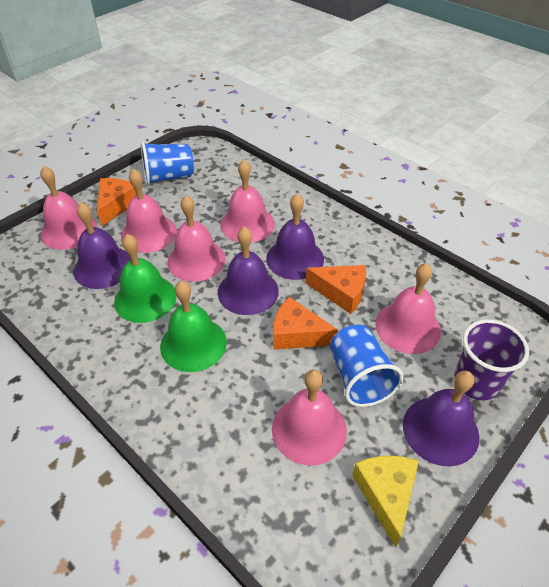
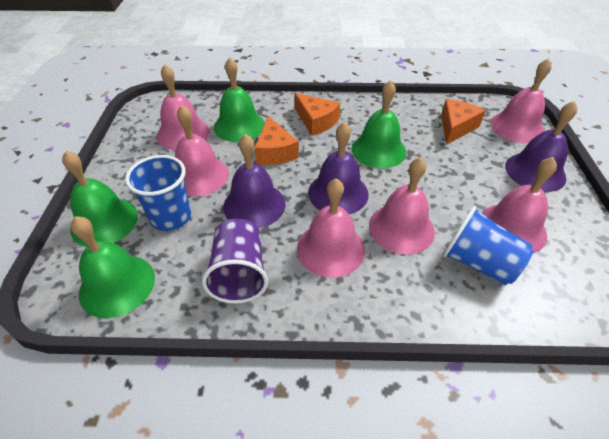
green bell: 2 -> 4
purple bell: 4 -> 3
yellow cheese: 1 -> 0

